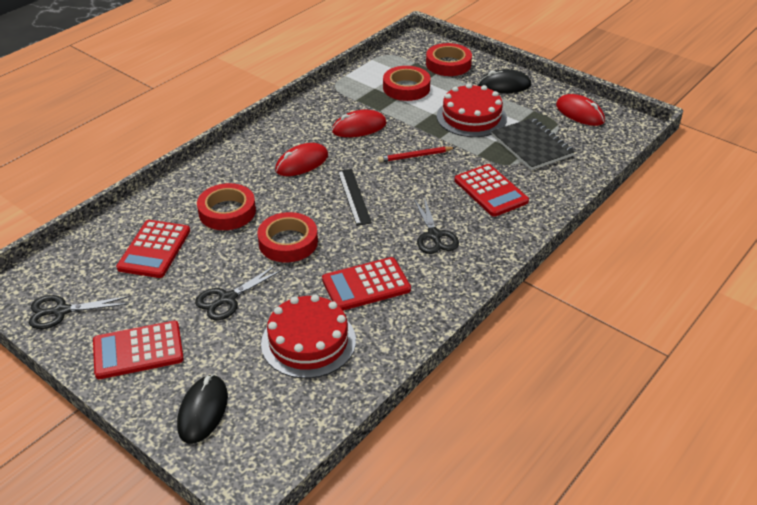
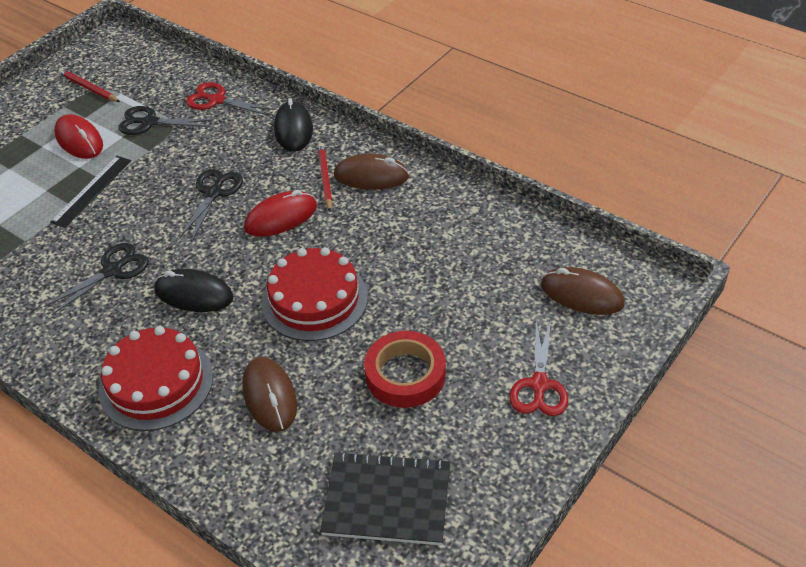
brown mouse: 0 -> 3
red calculator: 4 -> 0
red mouse: 3 -> 2
red pencil: 1 -> 2
red scissors: 0 -> 2
red tape: 4 -> 1

